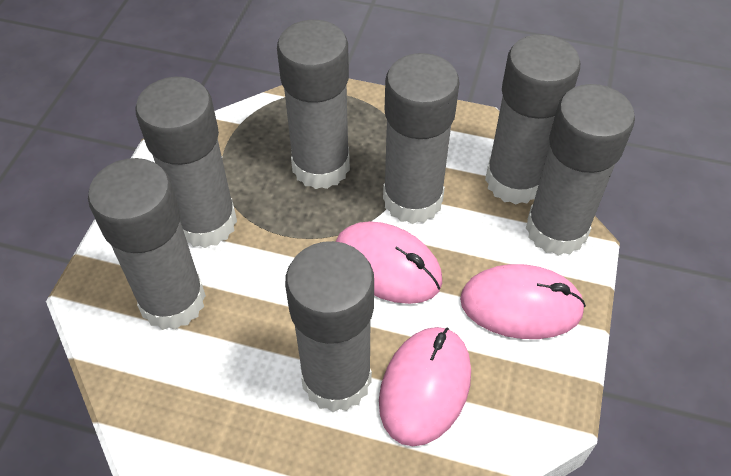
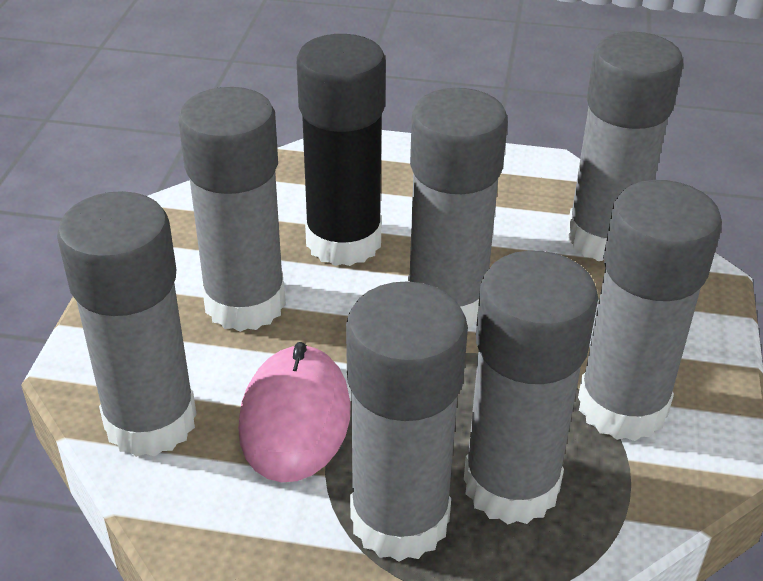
black glue stick: 0 -> 1
pink mouse: 3 -> 1

